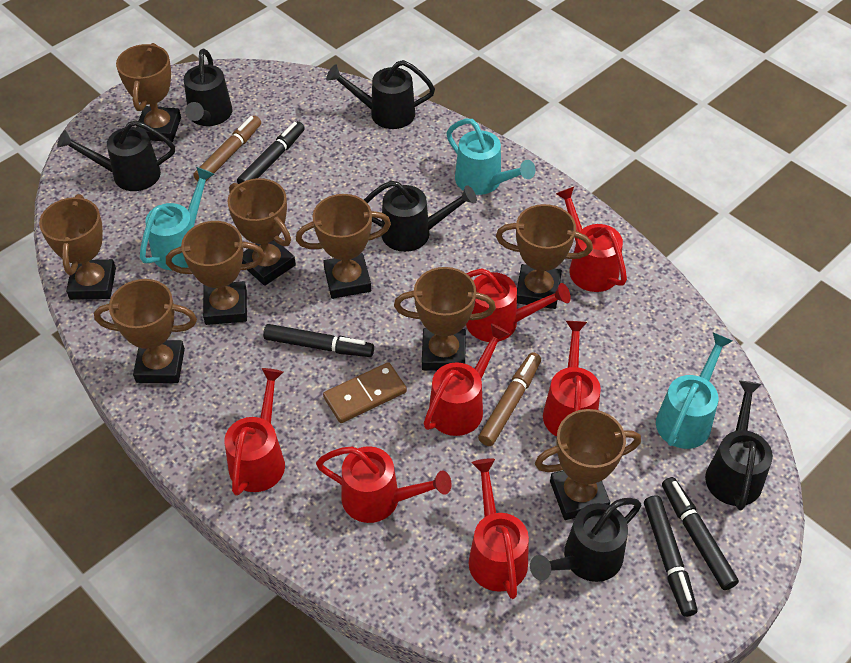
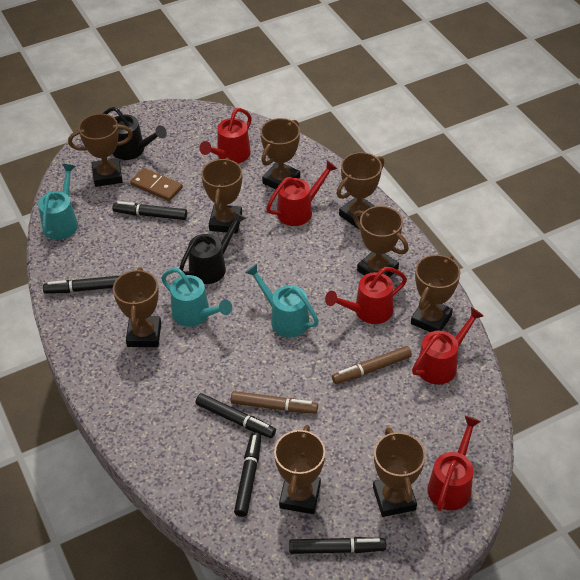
black marker: 4 -> 5
black watering can: 6 -> 2
red watering can: 7 -> 5

